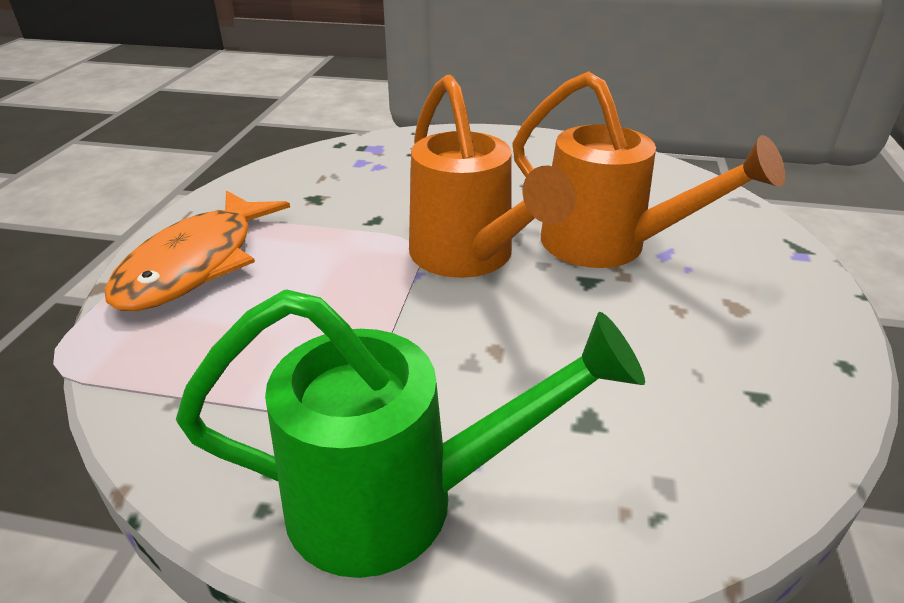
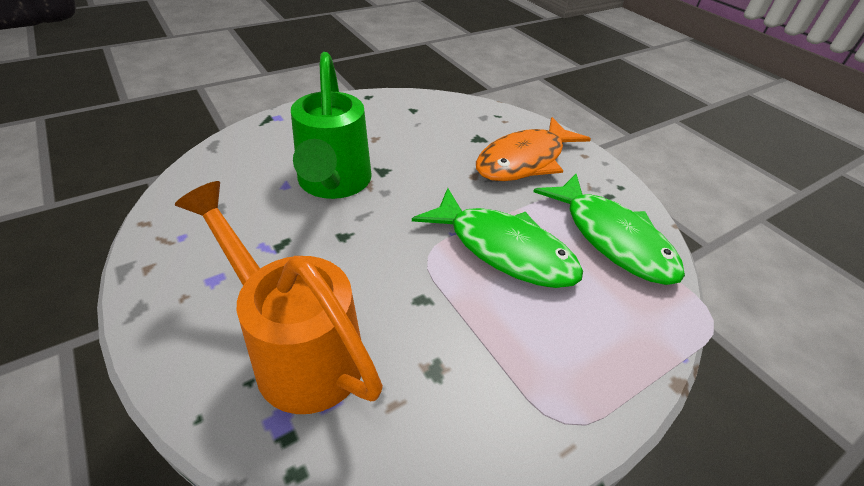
green fish: 0 -> 2
orange watering can: 2 -> 1

